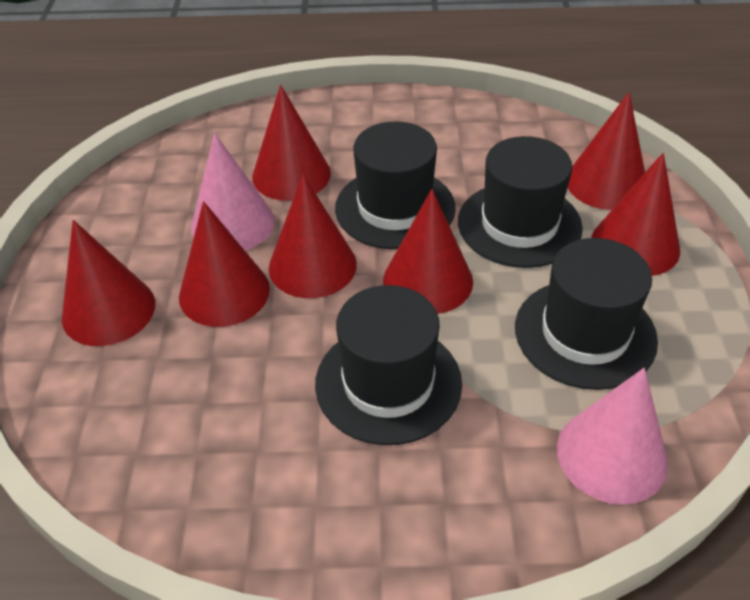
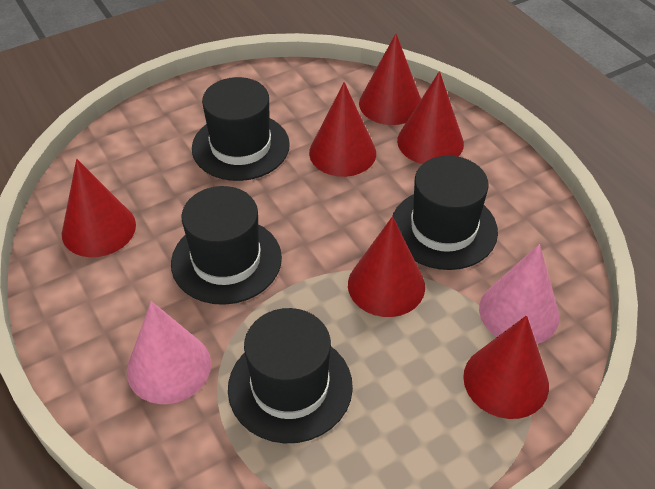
red cone: 7 -> 6

